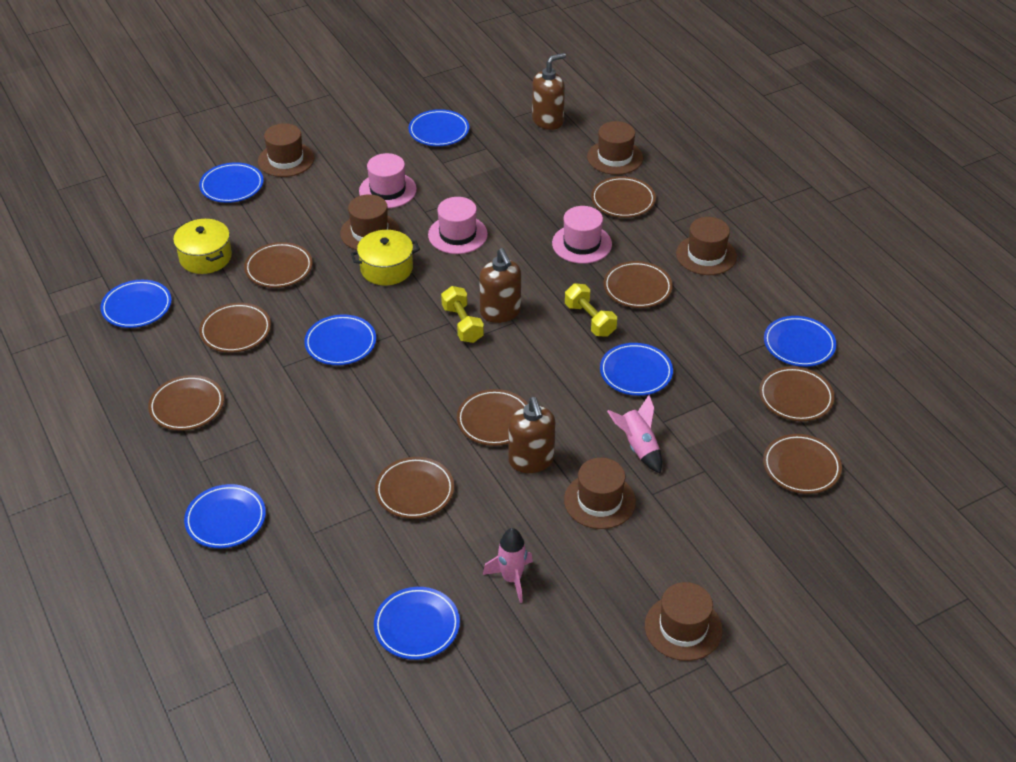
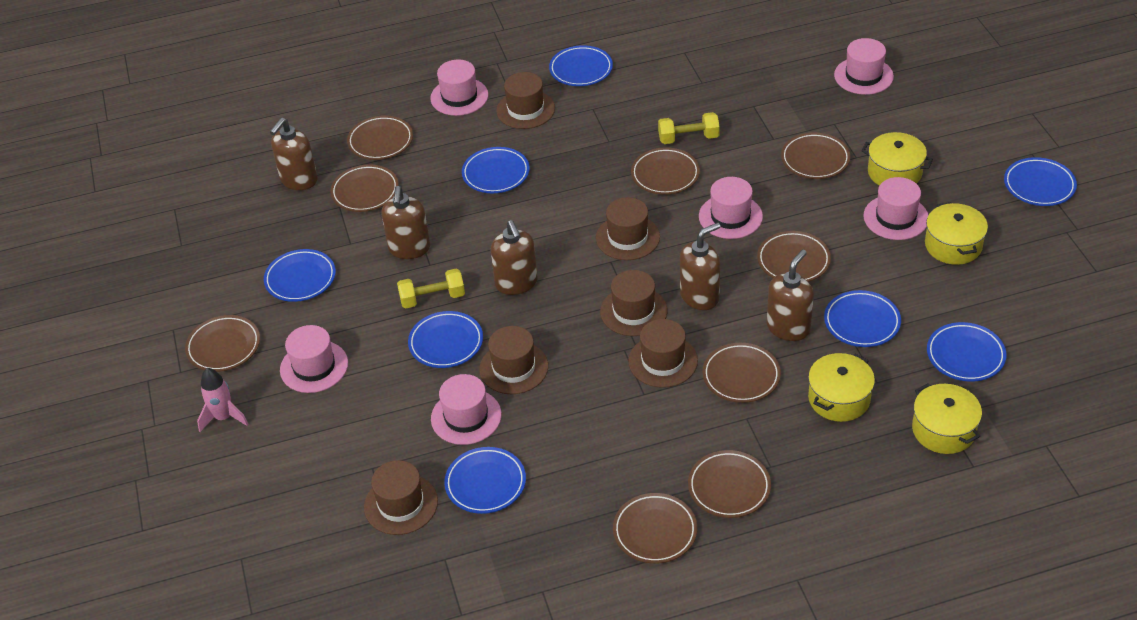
brown soap dispenser: 3 -> 5
pink hat: 3 -> 6
pink rocket: 2 -> 1
yellow pot: 2 -> 4

